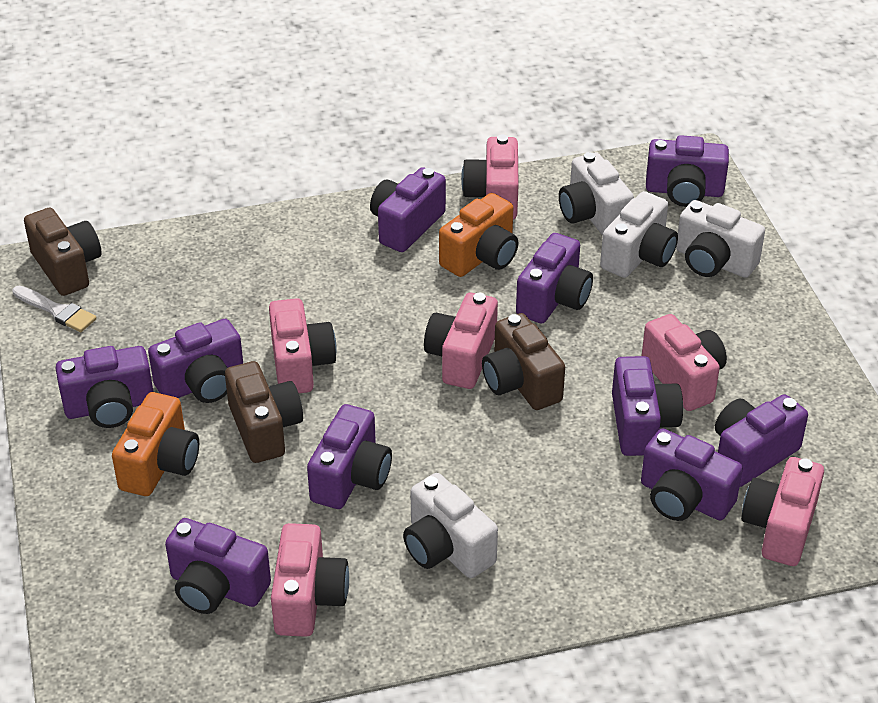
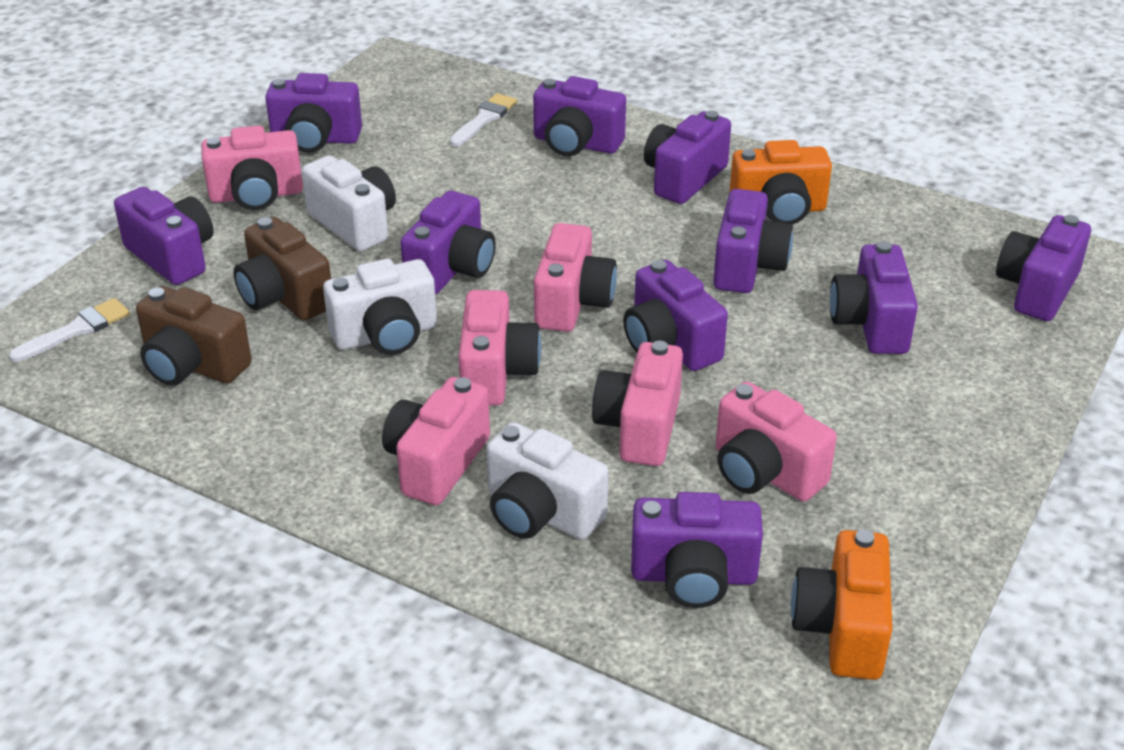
brown camera: 3 -> 2
white brush: 1 -> 2
white camera: 4 -> 3

